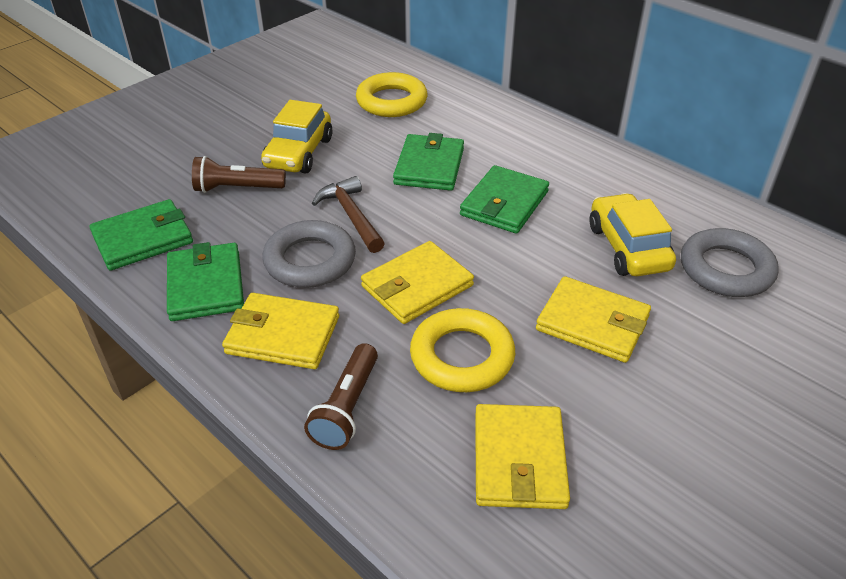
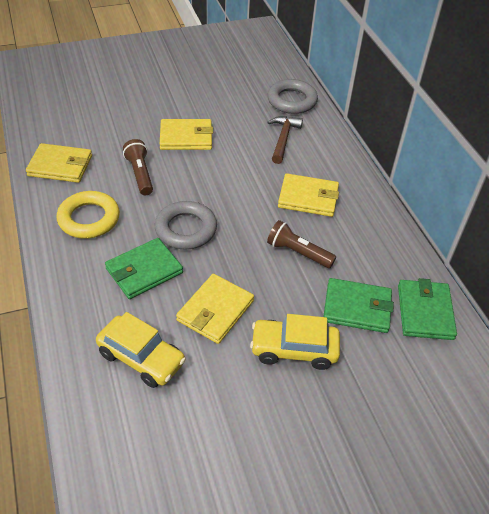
green wallet: 4 -> 3
yellow ring: 2 -> 1

